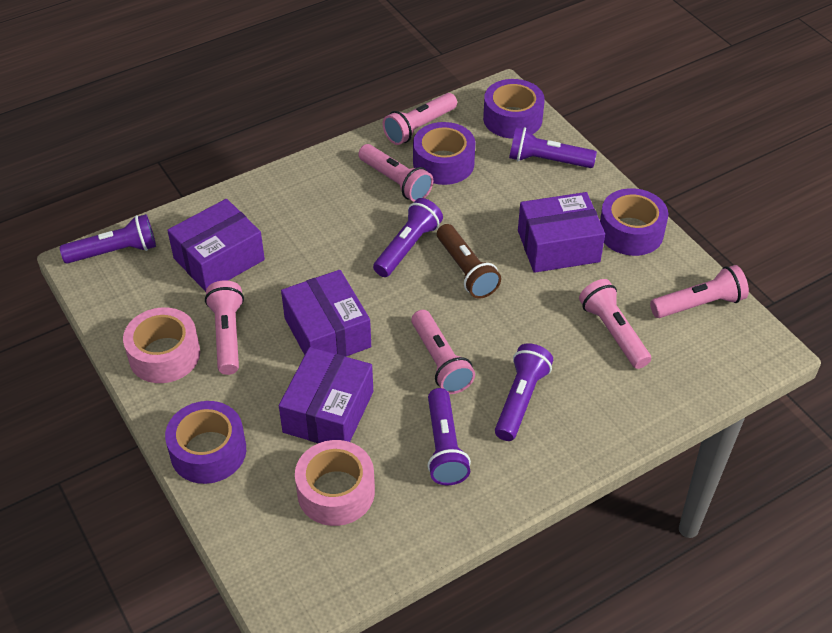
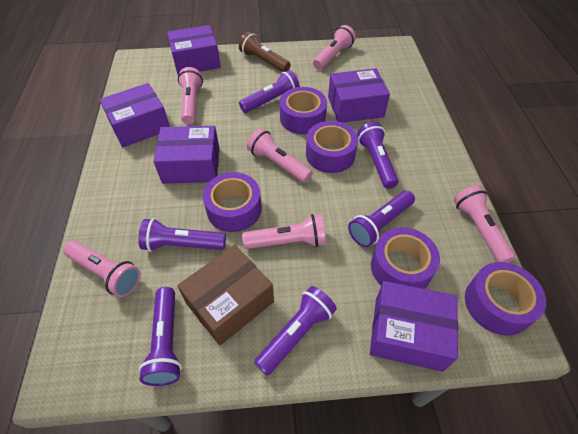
brown box: 0 -> 1
pink tape: 2 -> 0
purple box: 4 -> 5
purple flashlight: 5 -> 6
purple tape: 4 -> 5

